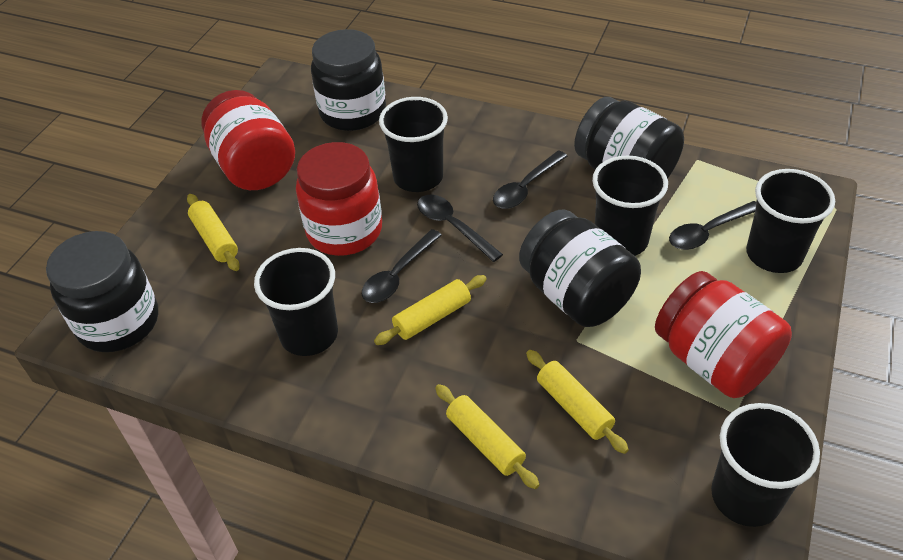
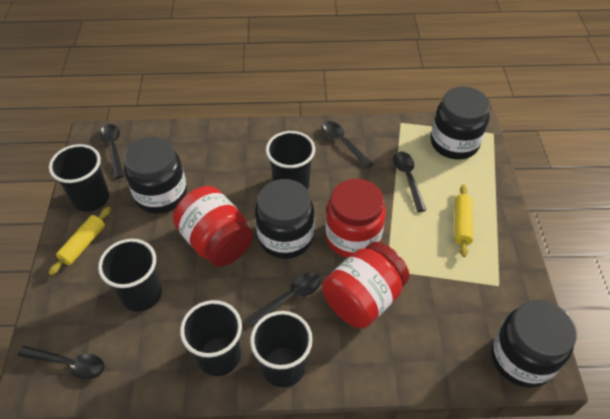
black spoon: 4 -> 5
yellow rolling pin: 4 -> 2

